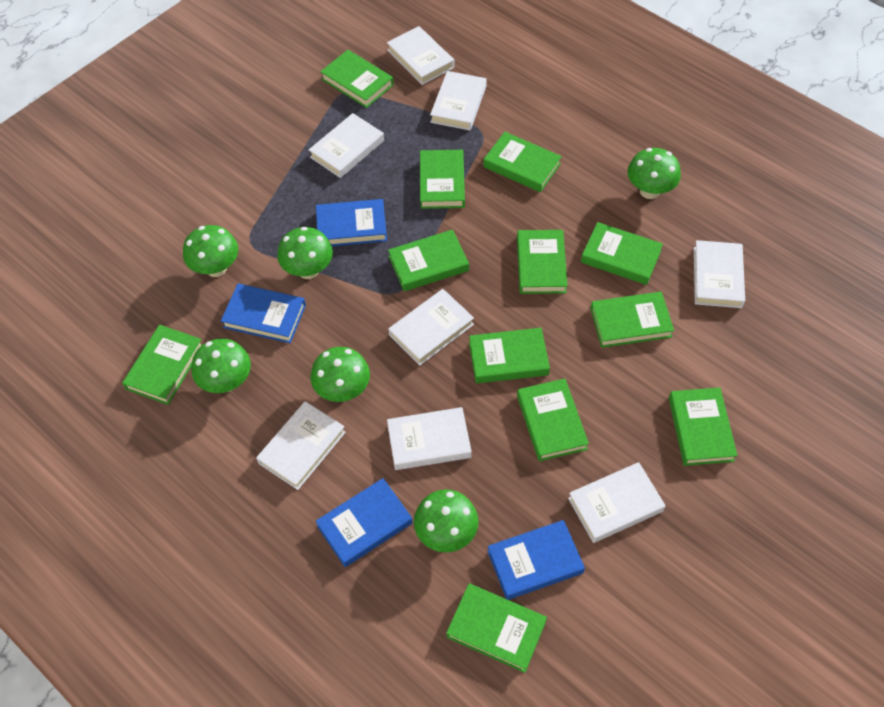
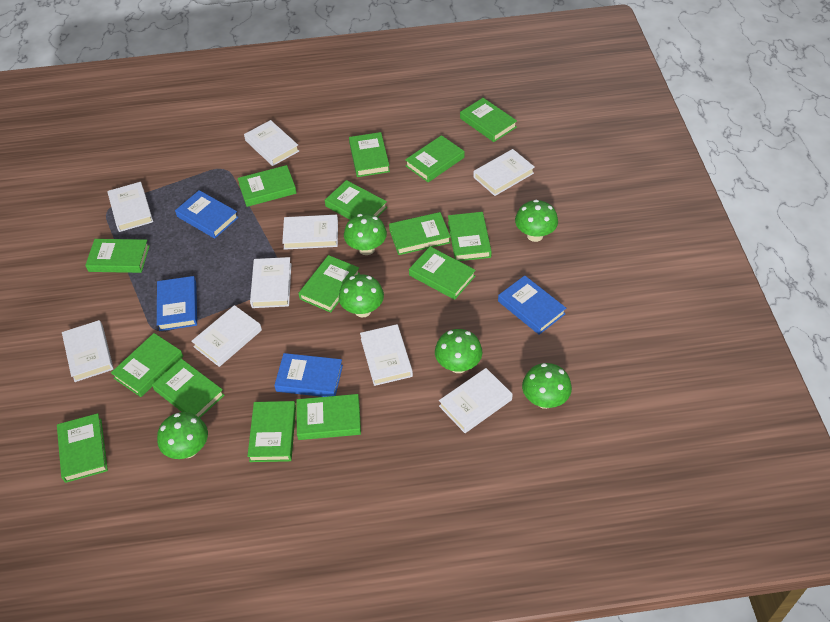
green book: 12 -> 15
white book: 8 -> 9

